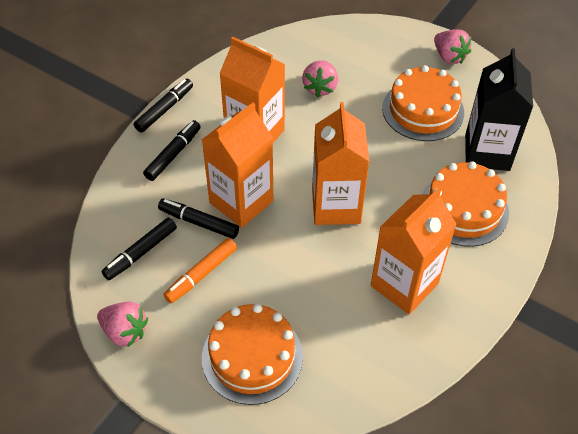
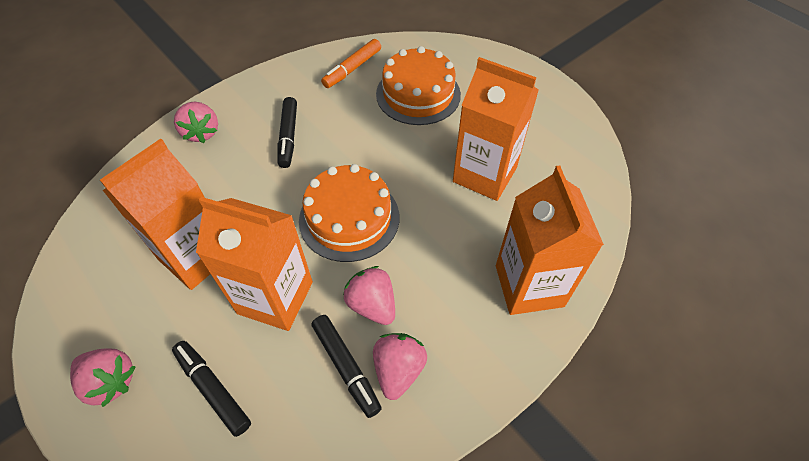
black carton: 1 -> 0
black marker: 4 -> 3
orange cake: 3 -> 2
pink strawberry: 3 -> 4

